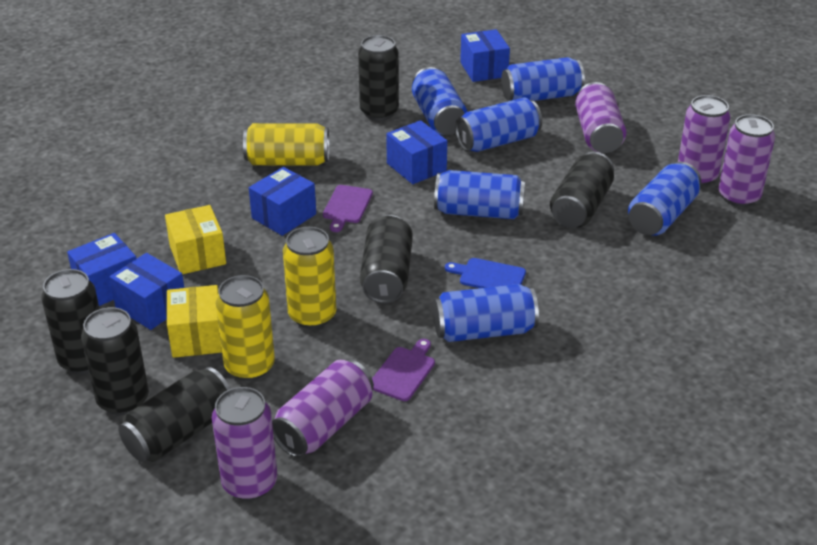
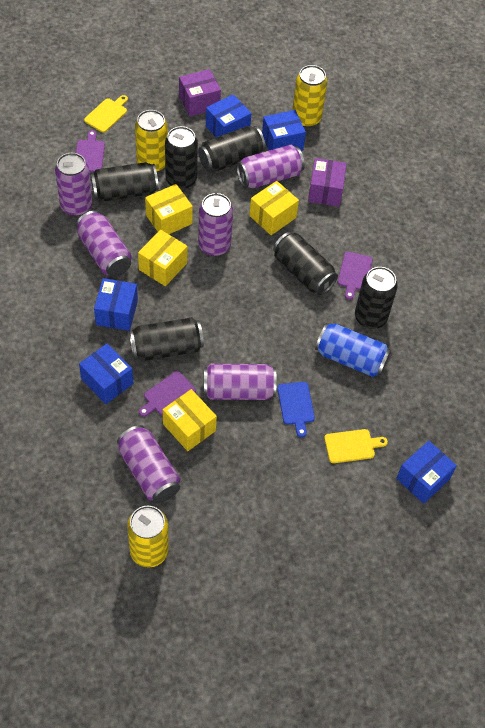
blue can: 6 -> 1
purple box: 0 -> 2
purple can: 5 -> 6
purple cutting board: 2 -> 3
yellow box: 2 -> 4
yellow cutting board: 0 -> 2

